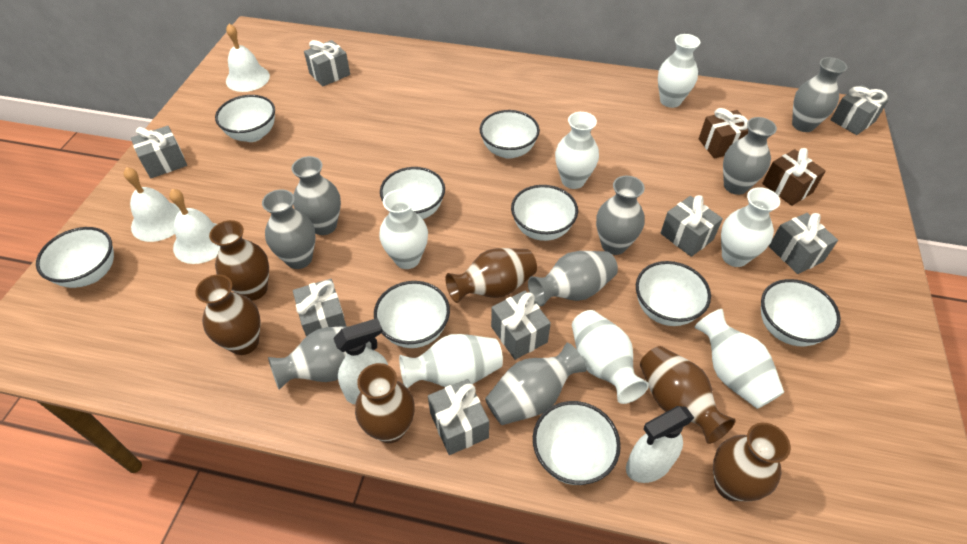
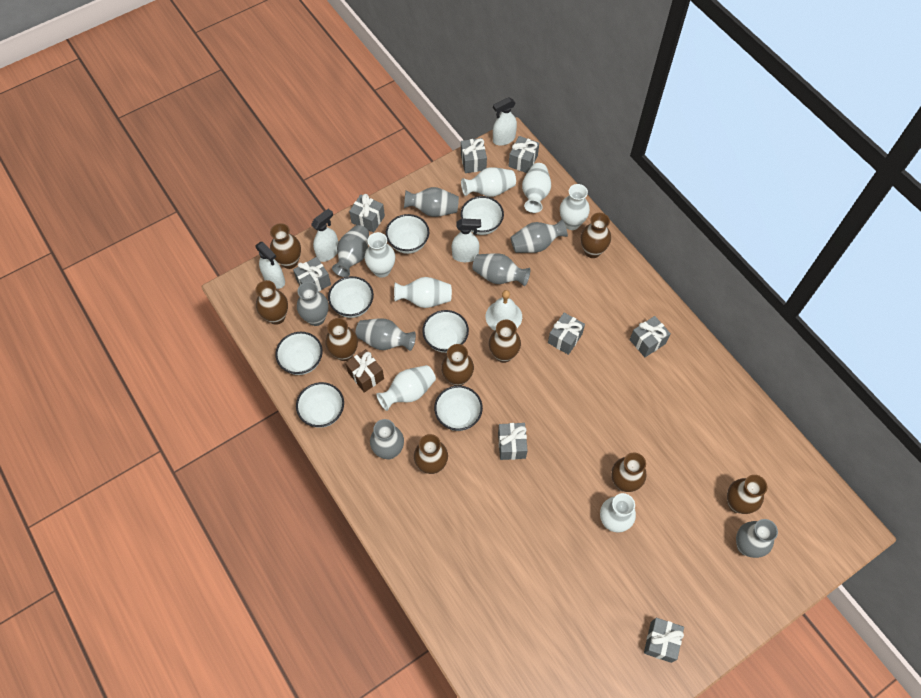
brown gift: 2 -> 1
brown vase: 6 -> 9
white bell: 3 -> 1
white bowl: 9 -> 7
white spray bottle: 2 -> 4

